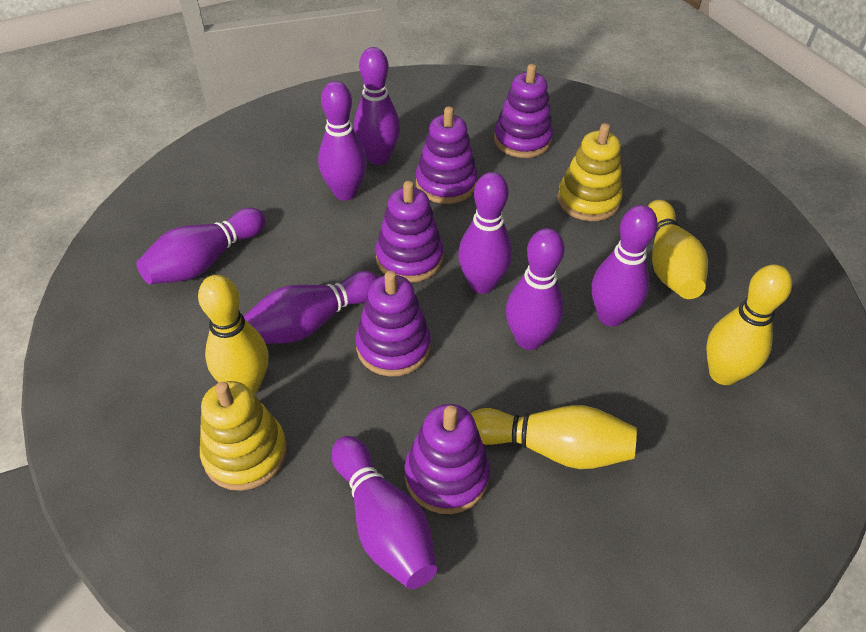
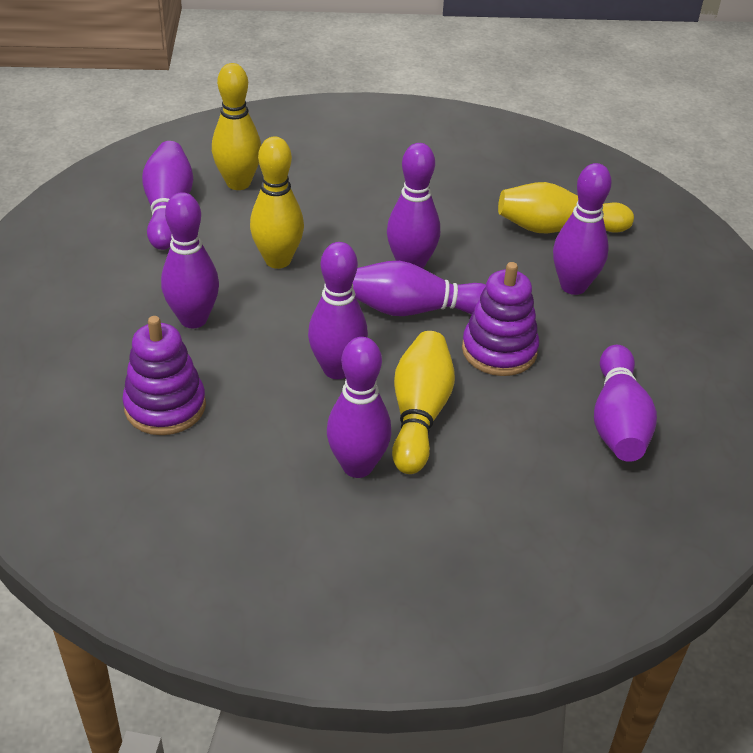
purple stacking toy: 5 -> 2
yellow stacking toy: 2 -> 0

